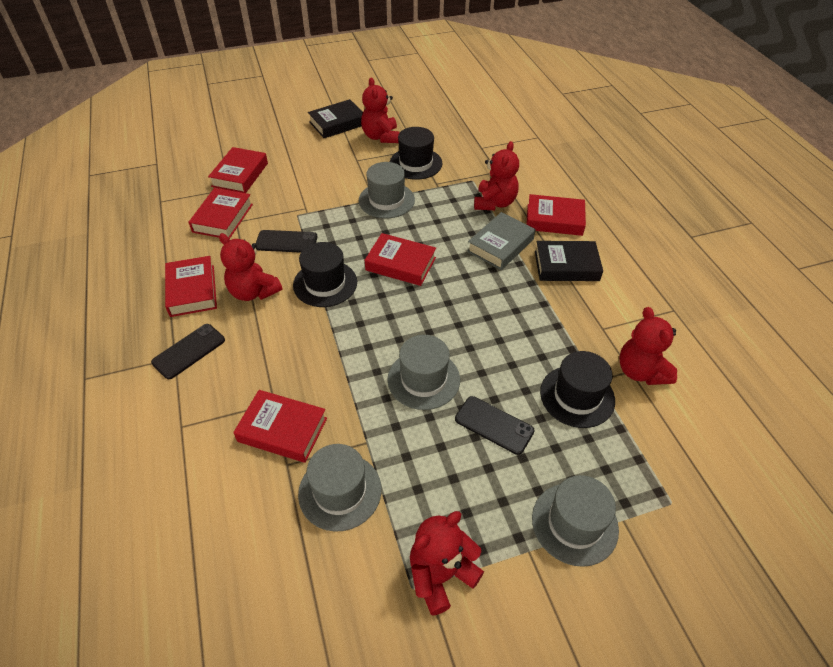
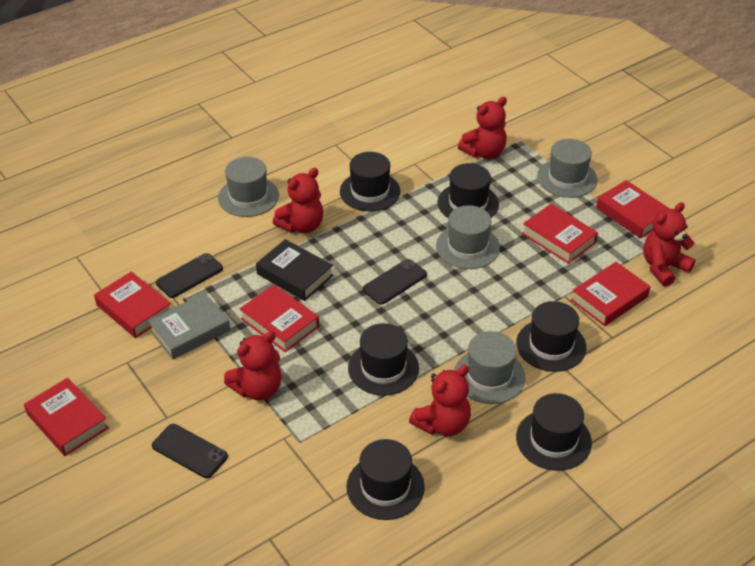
black book: 2 -> 1
black hat: 3 -> 6

